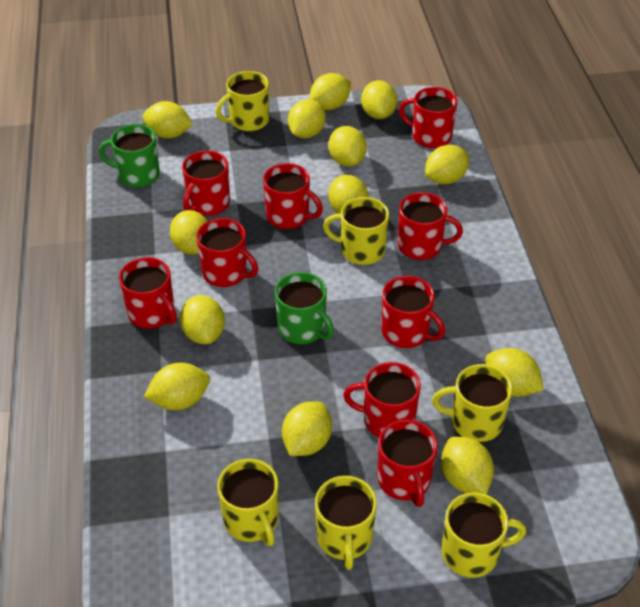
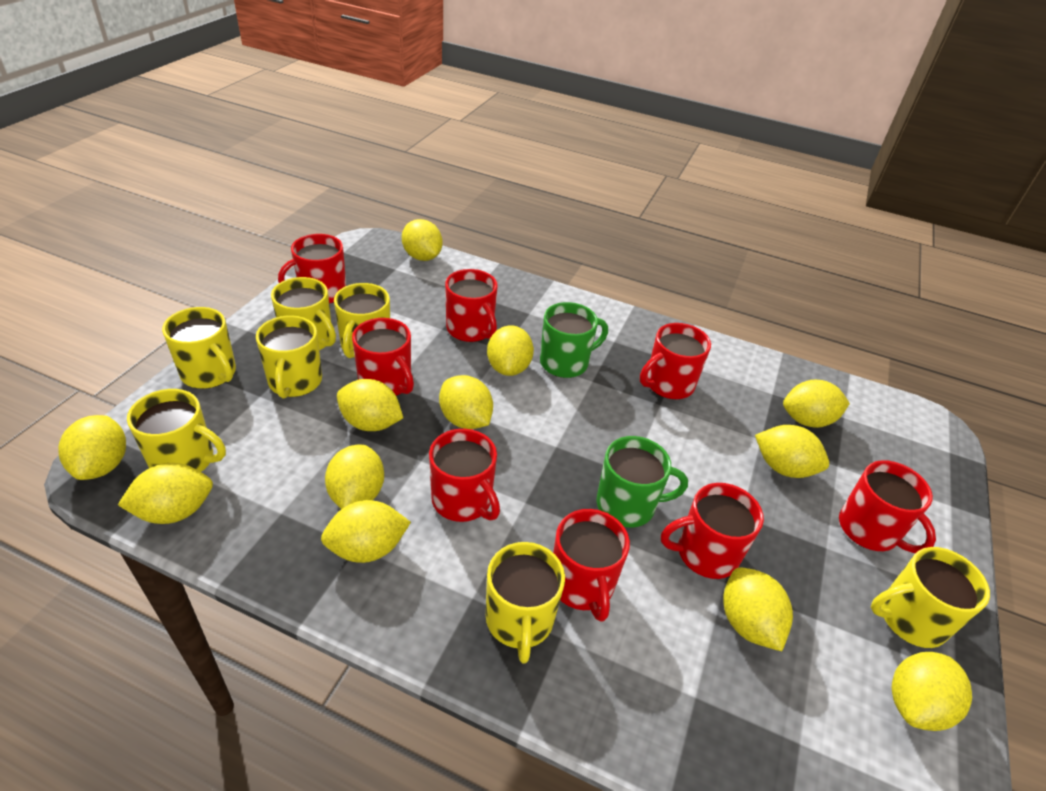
red mug: 9 -> 8
yellow lemon: 13 -> 12
yellow mug: 6 -> 7

